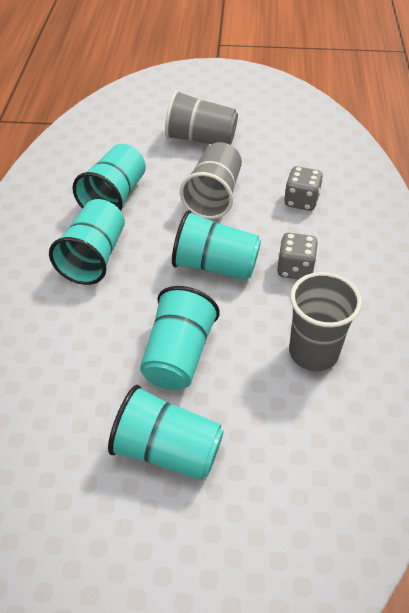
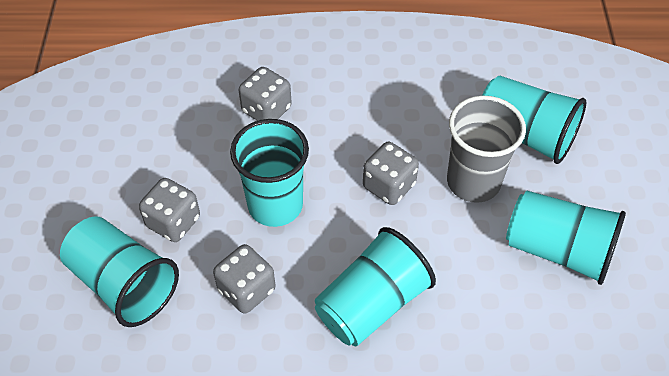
grey cup: 3 -> 1
grey dice: 2 -> 4

